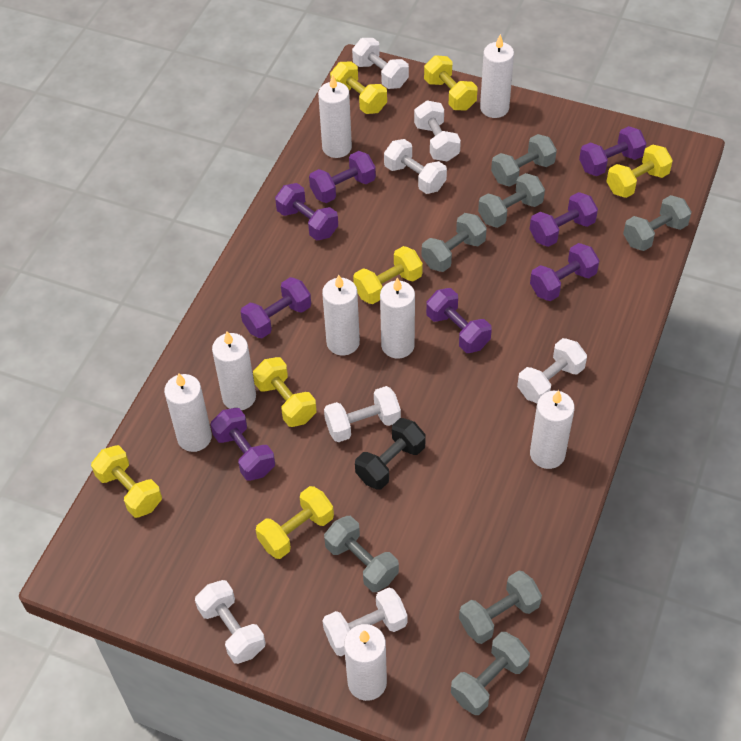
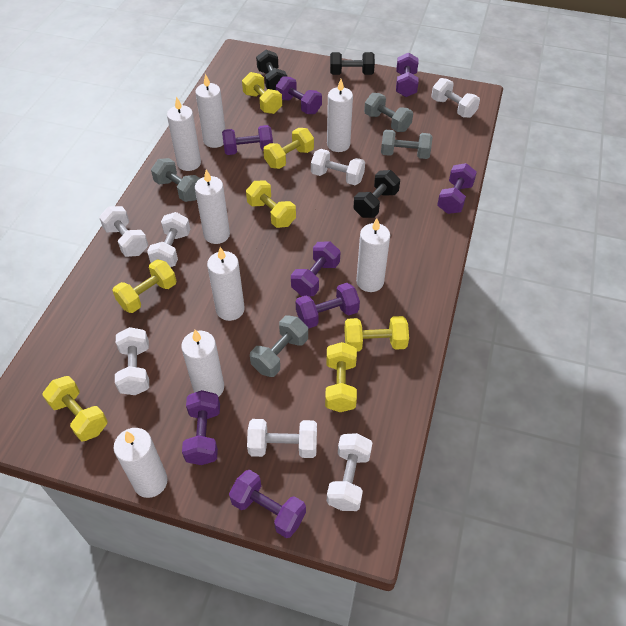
black dumbbell: 1 -> 3
grey dumbbell: 7 -> 4

